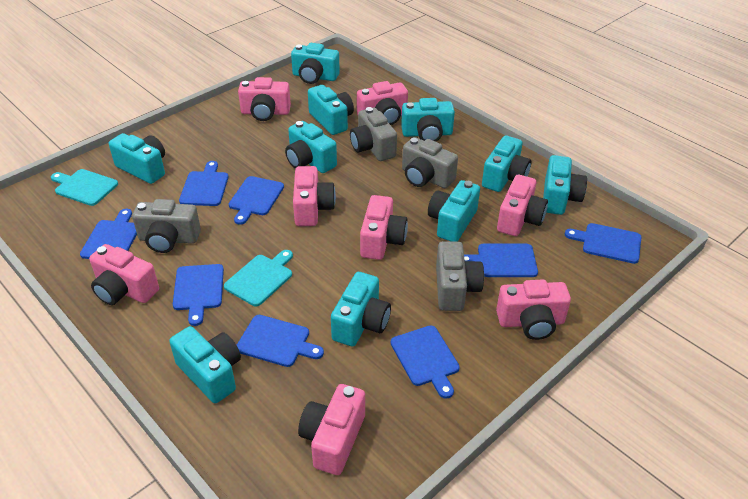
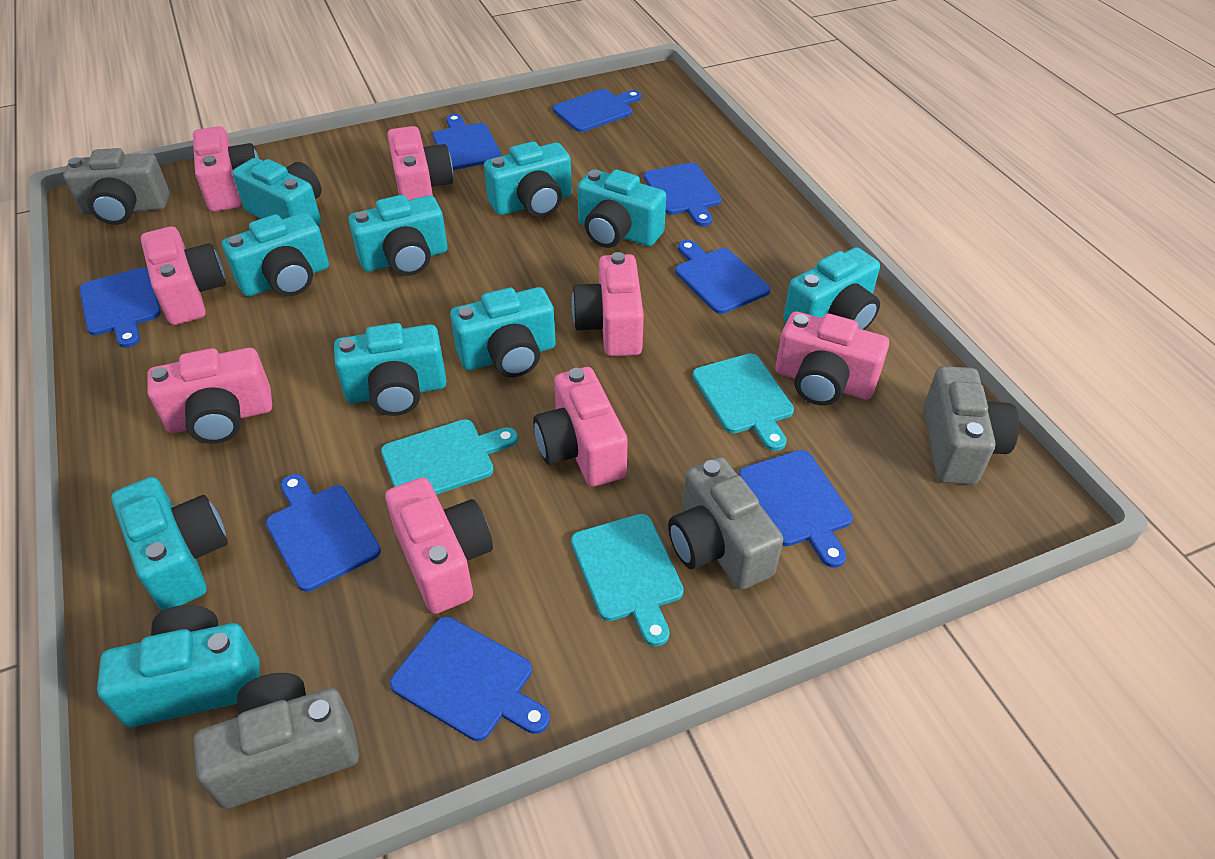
turquoise cutting board: 2 -> 3

